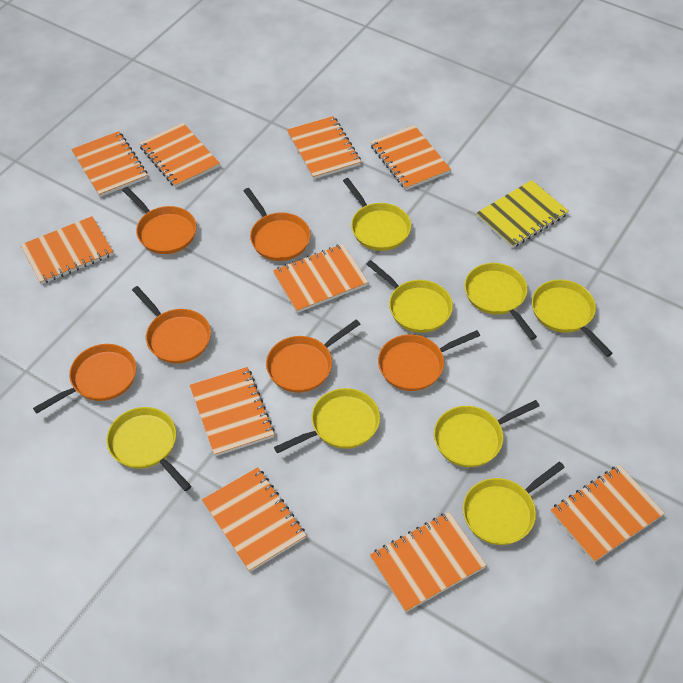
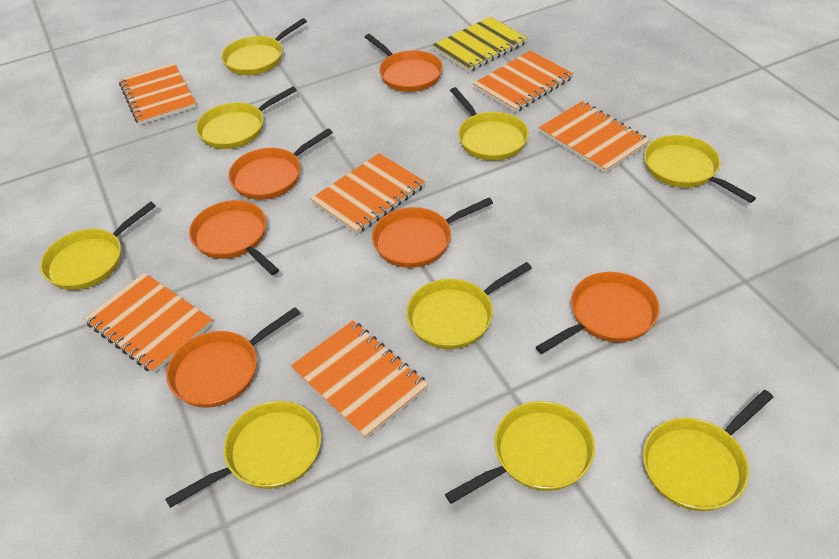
orange notebook: 10 -> 6
yellow pan: 8 -> 9

